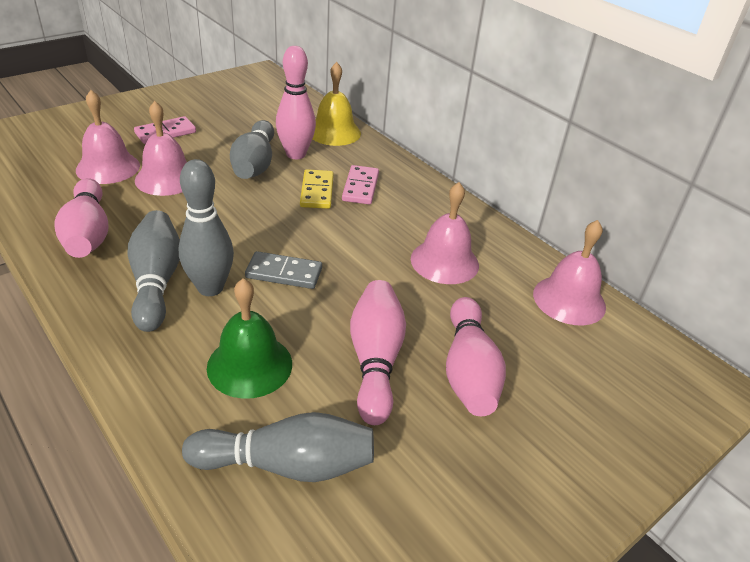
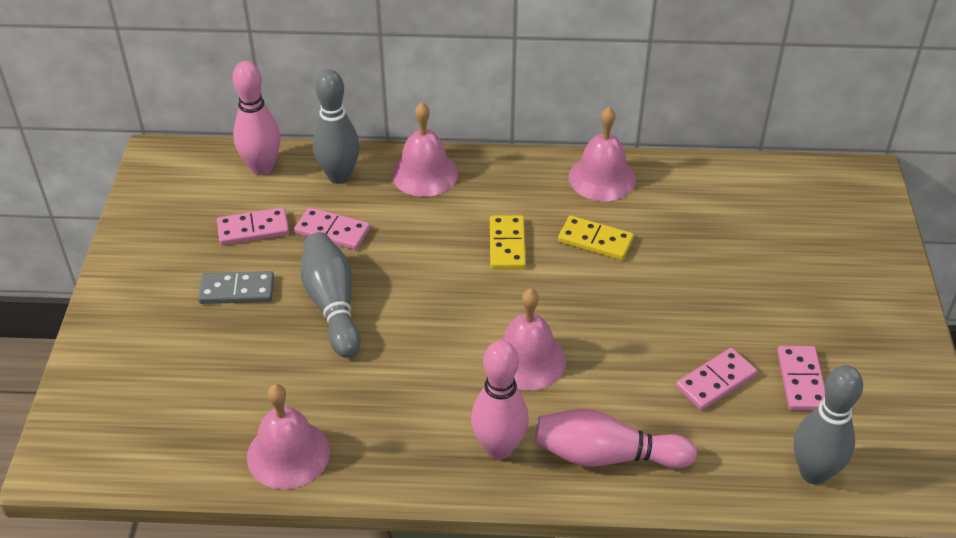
green bell: 1 -> 0
grey bowling pin: 4 -> 3
pink bowling pin: 4 -> 3
pink domino: 2 -> 4
yellow bell: 1 -> 0
yellow domino: 1 -> 2

